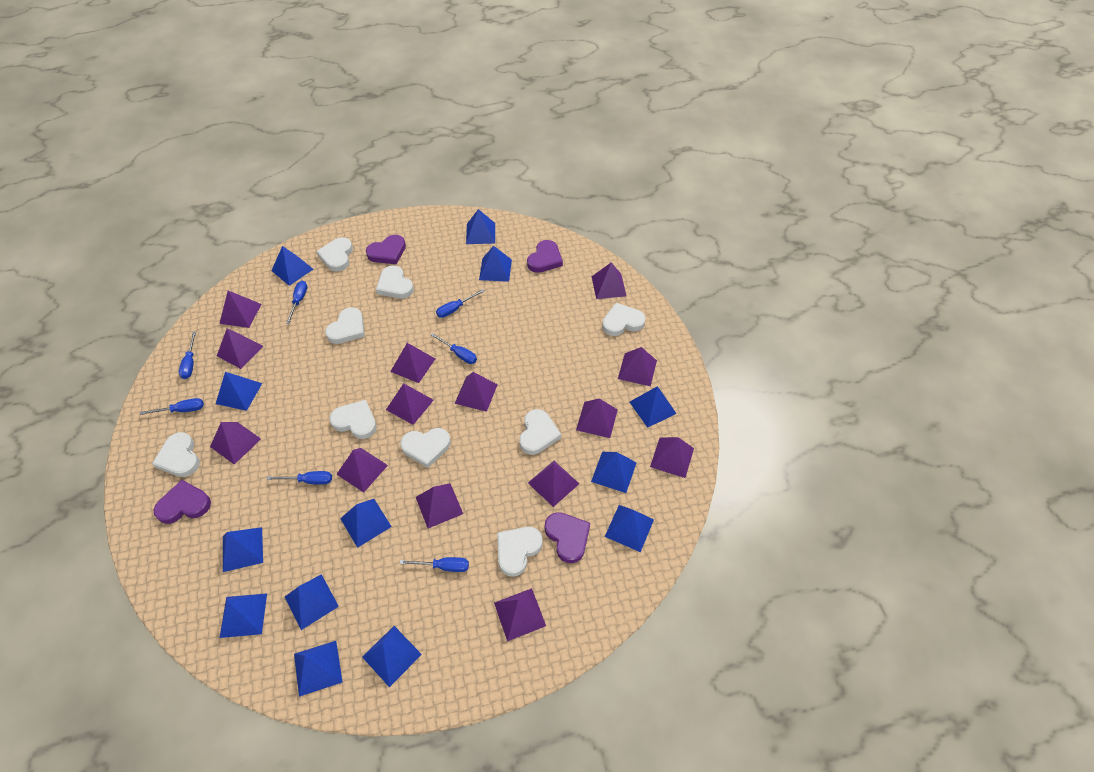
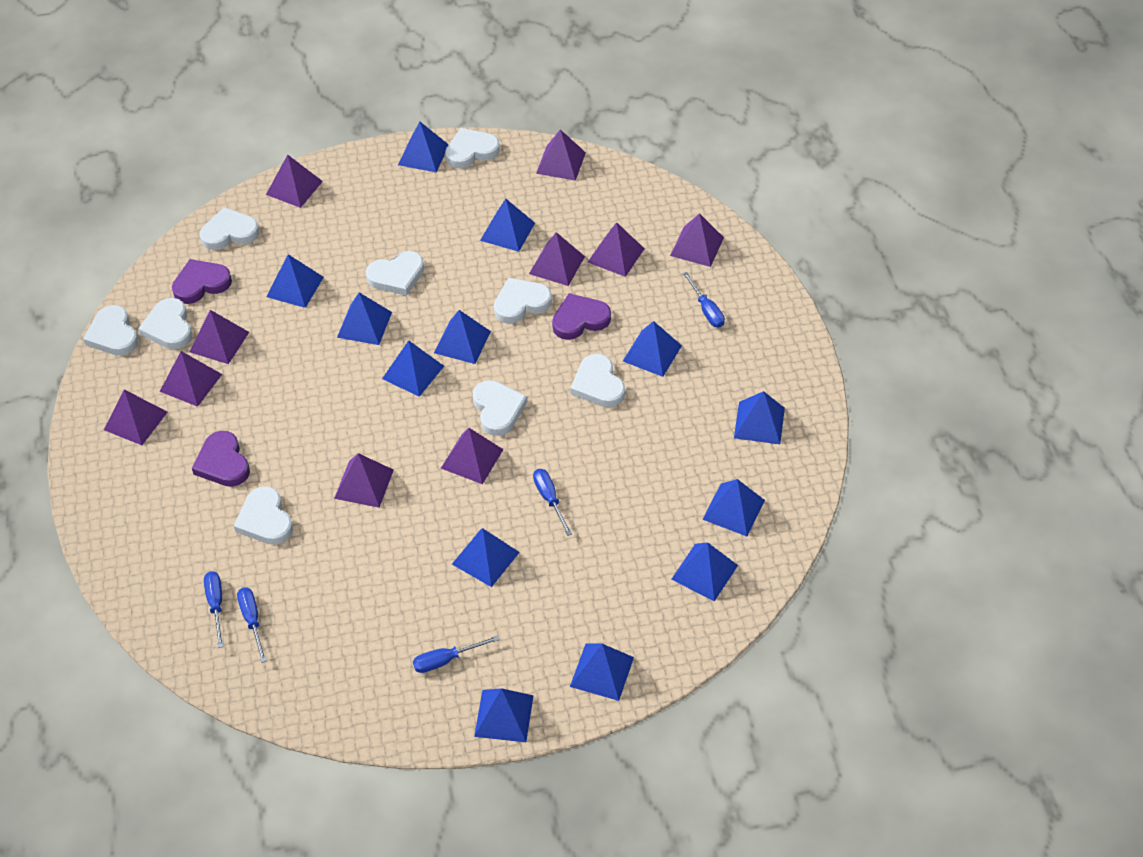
blue screwdriver: 7 -> 5
purple heart: 4 -> 3
purple pyramid: 14 -> 10

